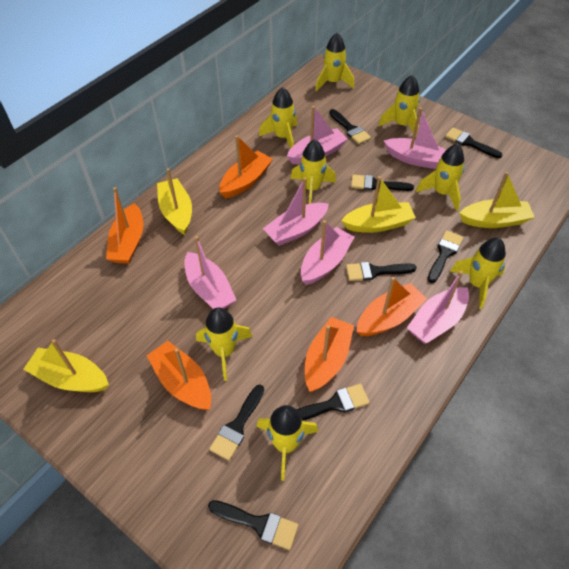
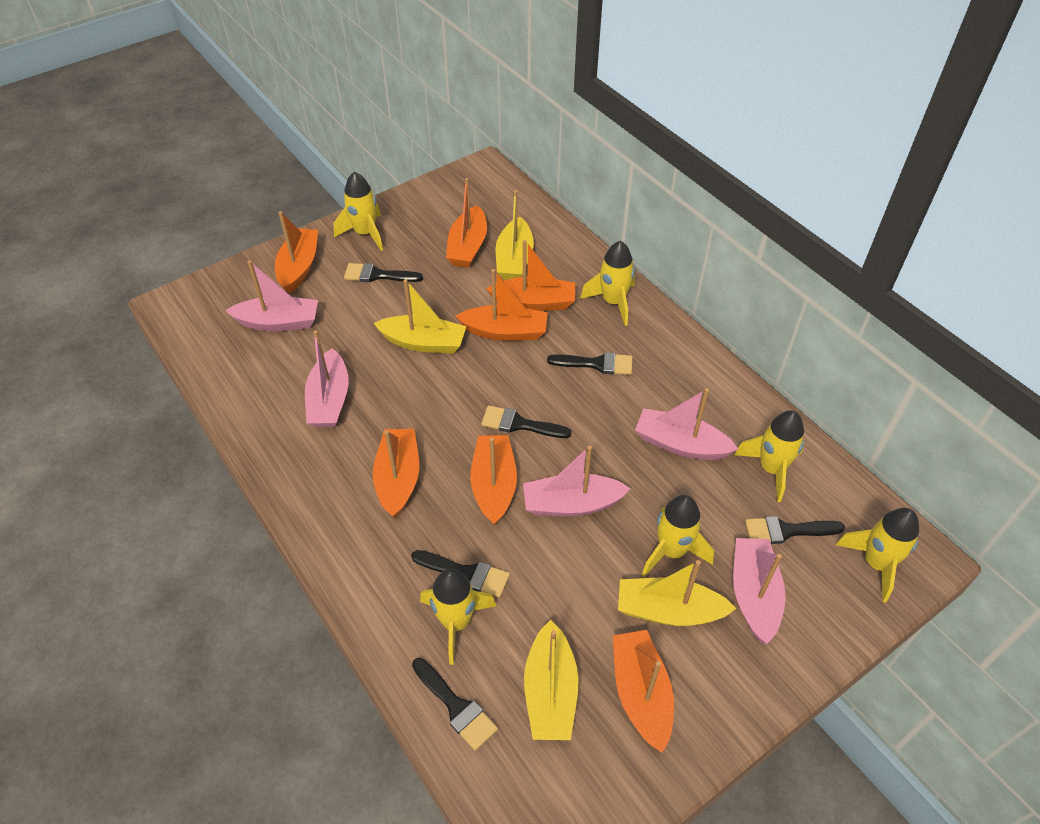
black brush: 8 -> 6
orange boat: 5 -> 7
pink boat: 6 -> 5
yellow rocket: 8 -> 6

